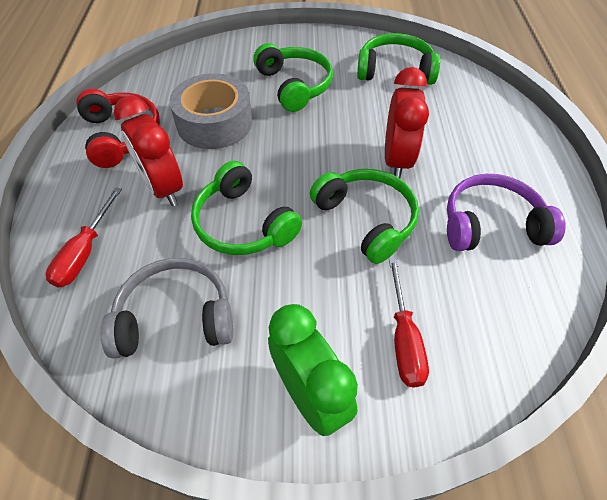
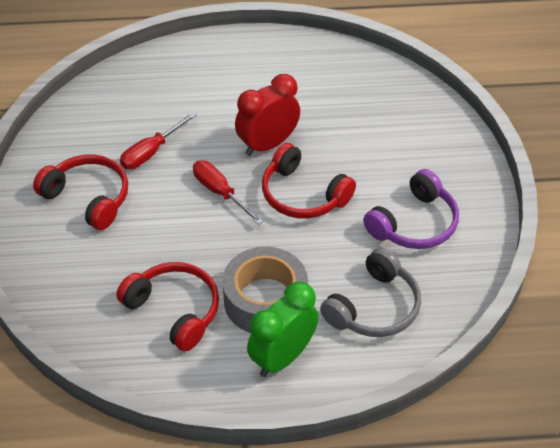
green headphones: 4 -> 0
red clock: 2 -> 1
red headphones: 1 -> 3

